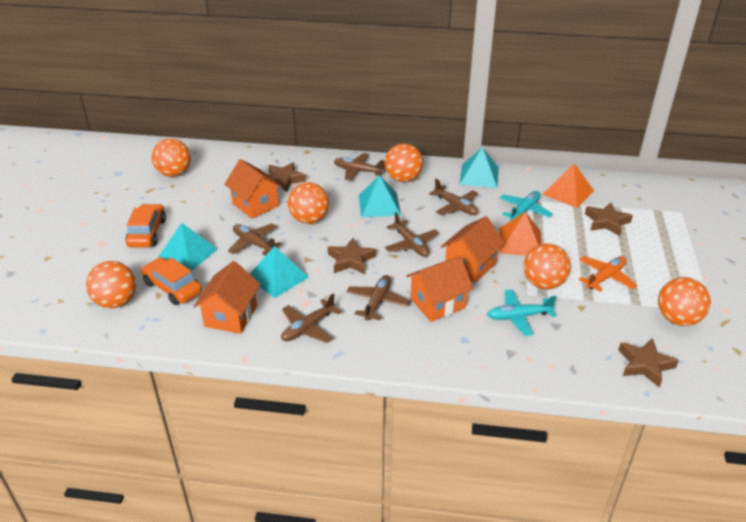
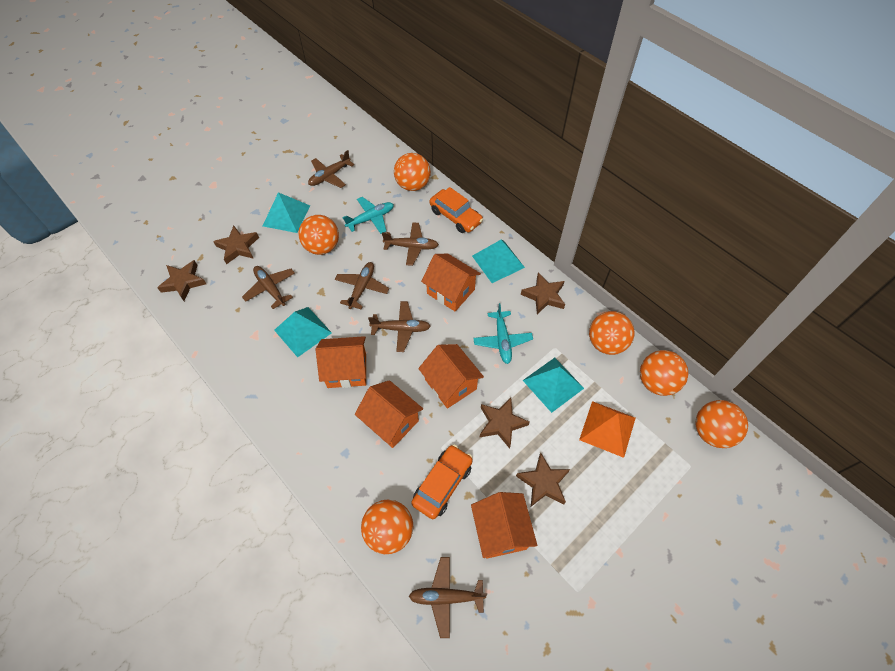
brown star: 4 -> 5
orange house: 4 -> 5
orange plane: 1 -> 0
orange pyramid: 2 -> 1

